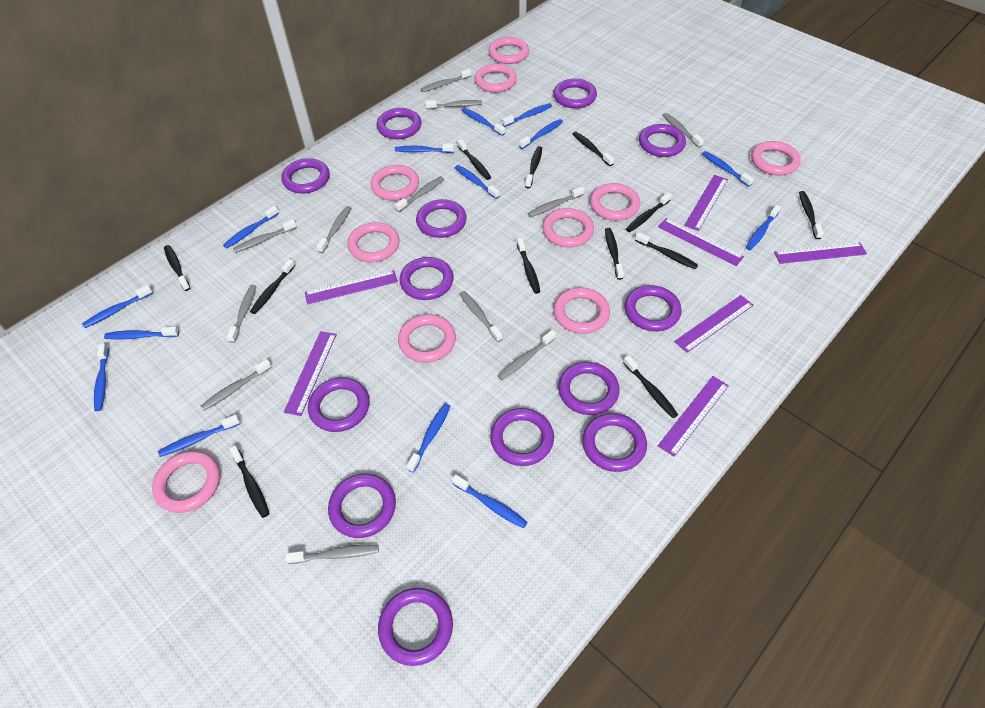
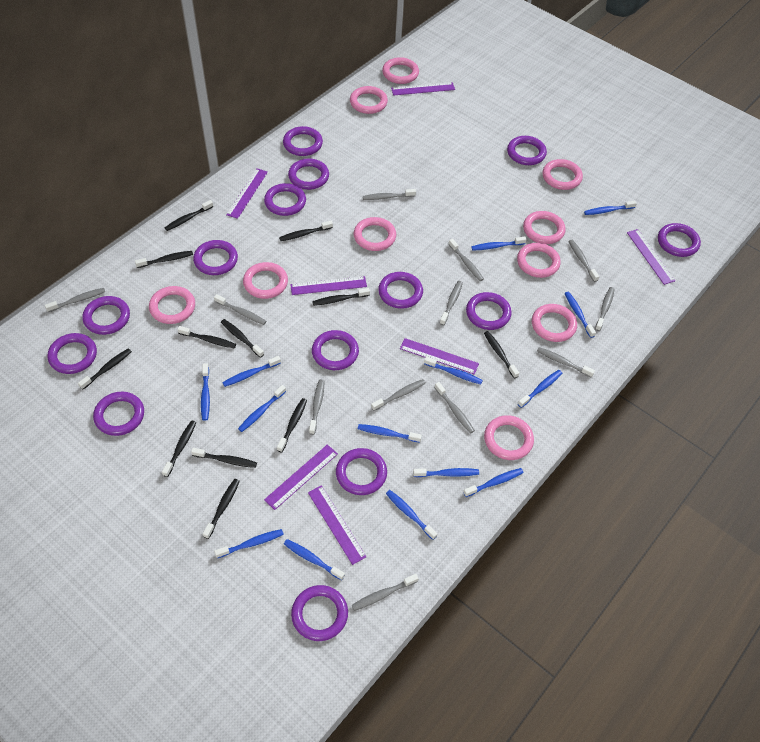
purple ring: 13 -> 14

